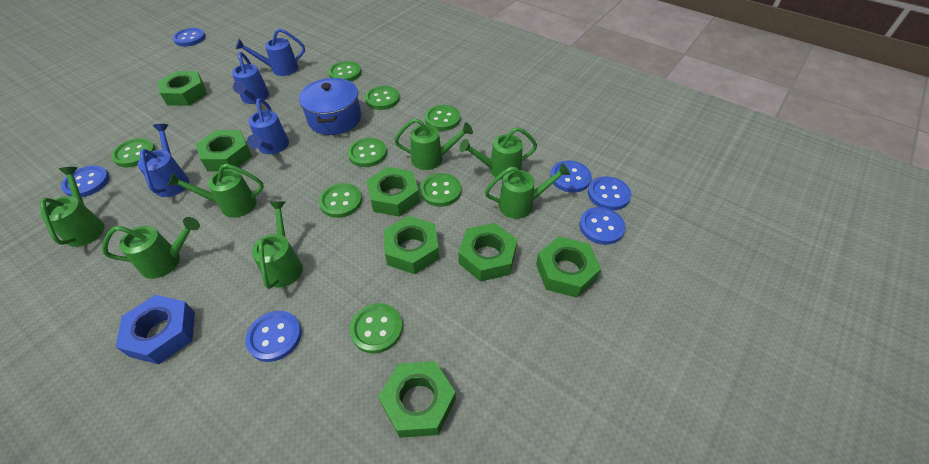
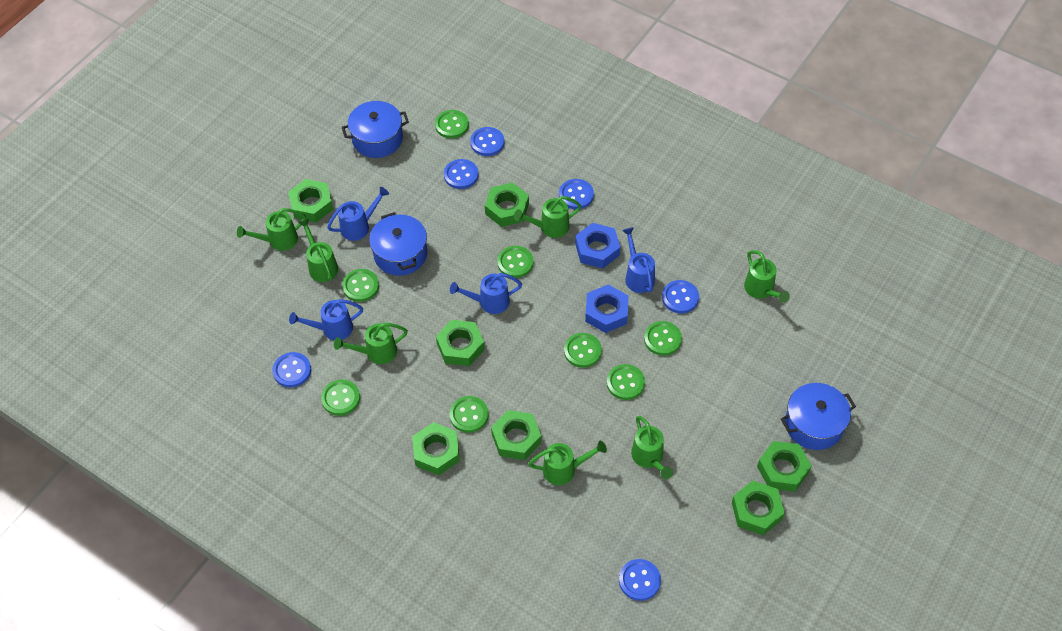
blue nut: 1 -> 2
blue pot: 1 -> 3

